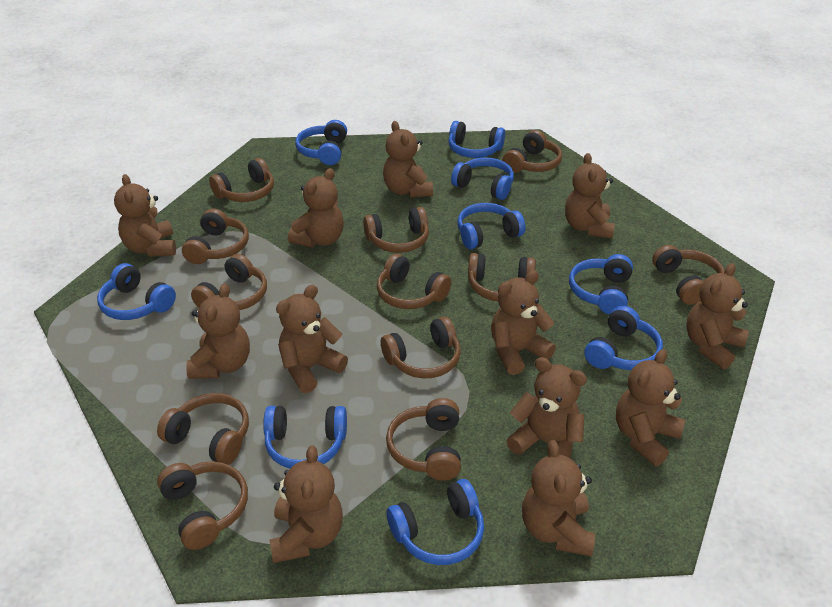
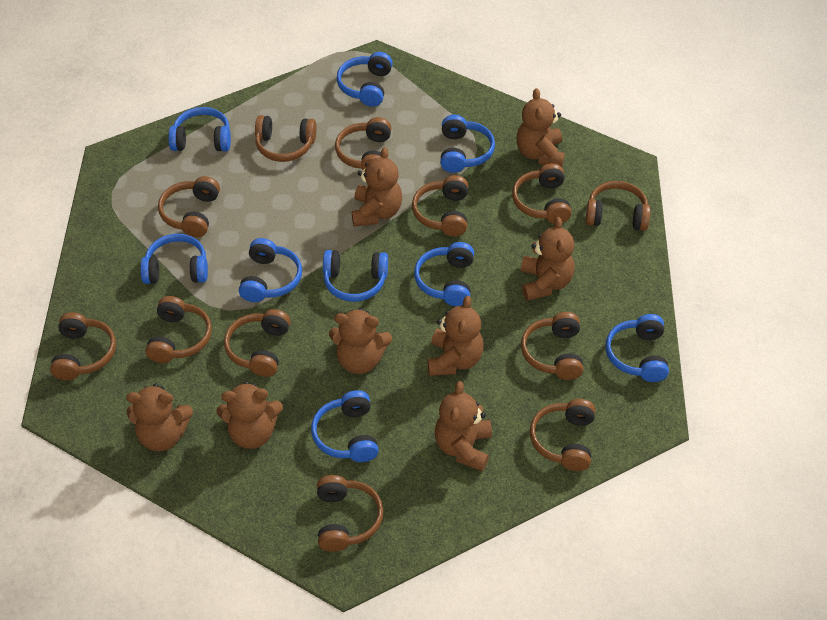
brown teddy bear: 12 -> 8

